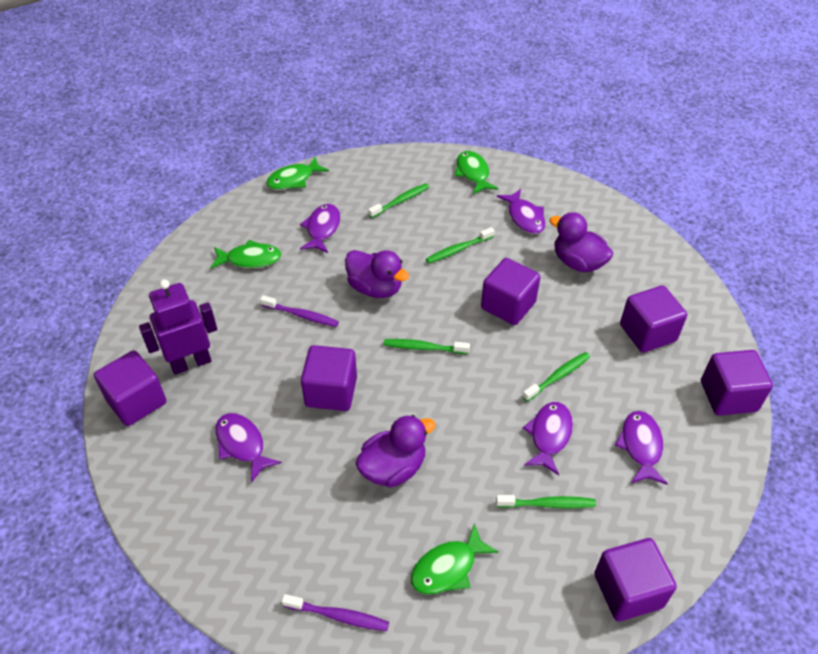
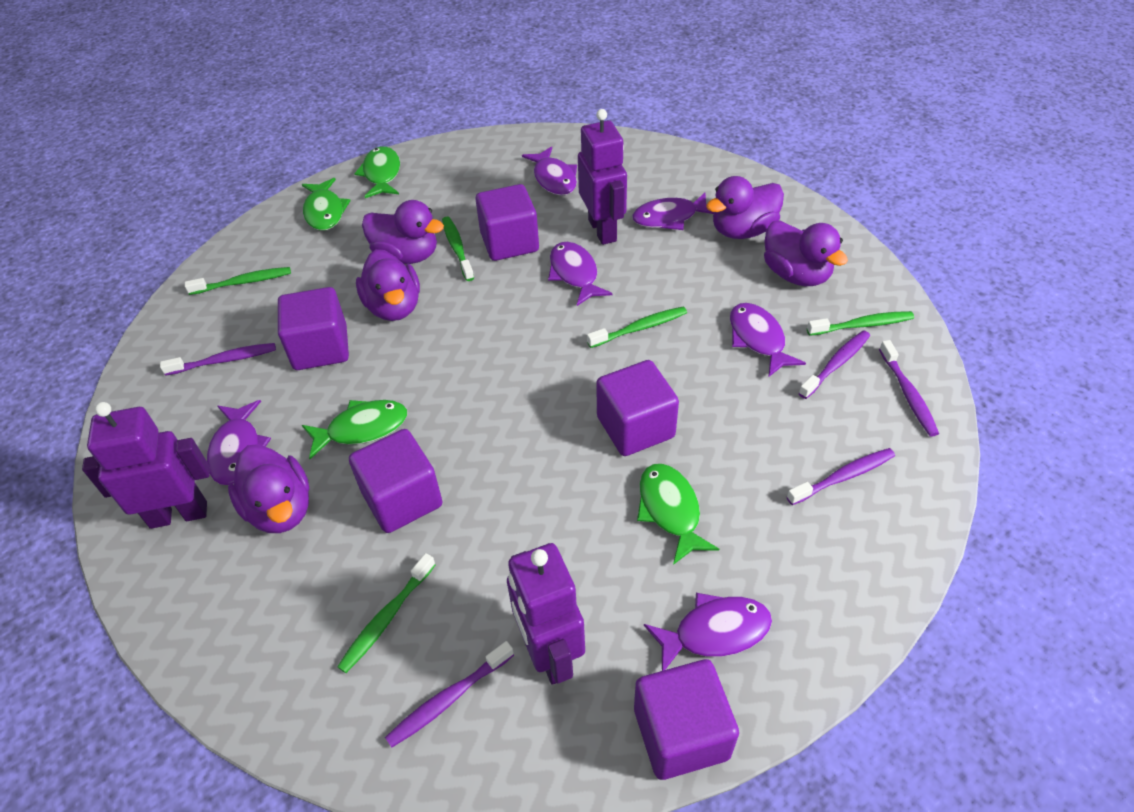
purple cube: 6 -> 5
purple duck: 3 -> 5
purple fish: 5 -> 6
purple robot: 1 -> 3
purple toothbrush: 2 -> 5

